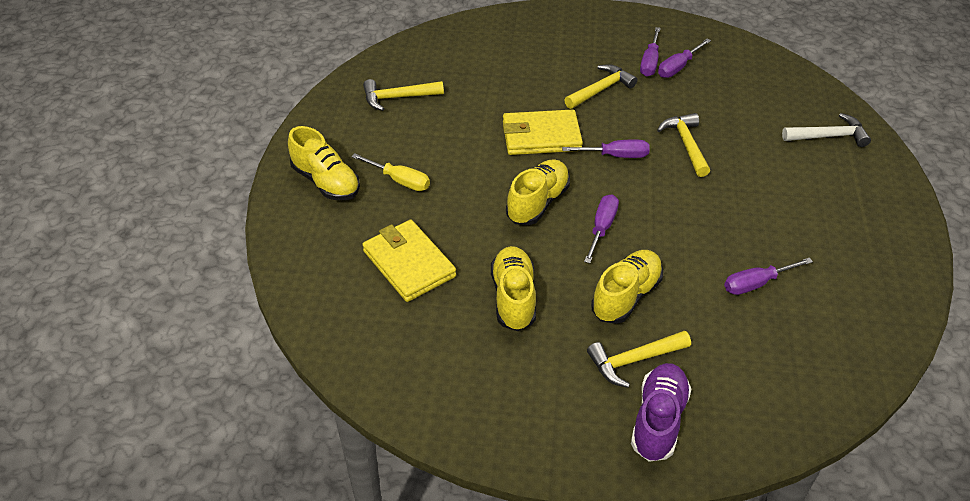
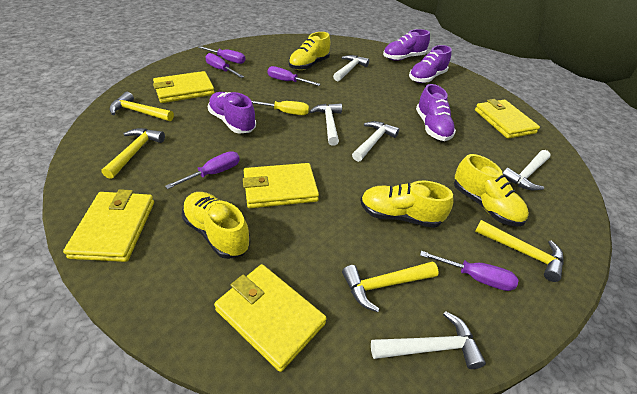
purple shoe: 1 -> 4
white hammer: 1 -> 5
yellow wallet: 2 -> 5

